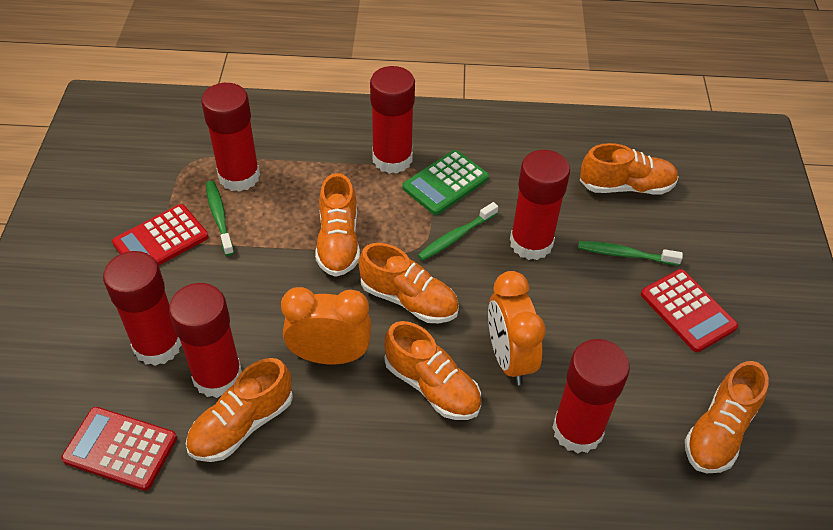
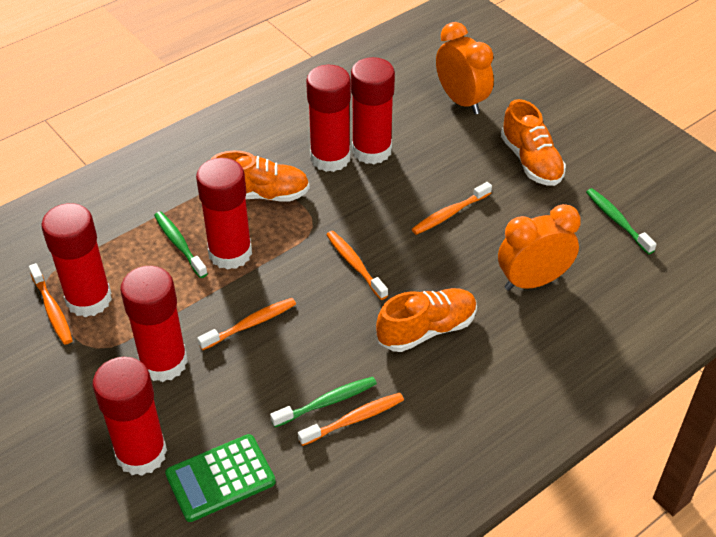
orange shoe: 6 -> 3
orange toothbrush: 0 -> 5
red calculator: 3 -> 0

